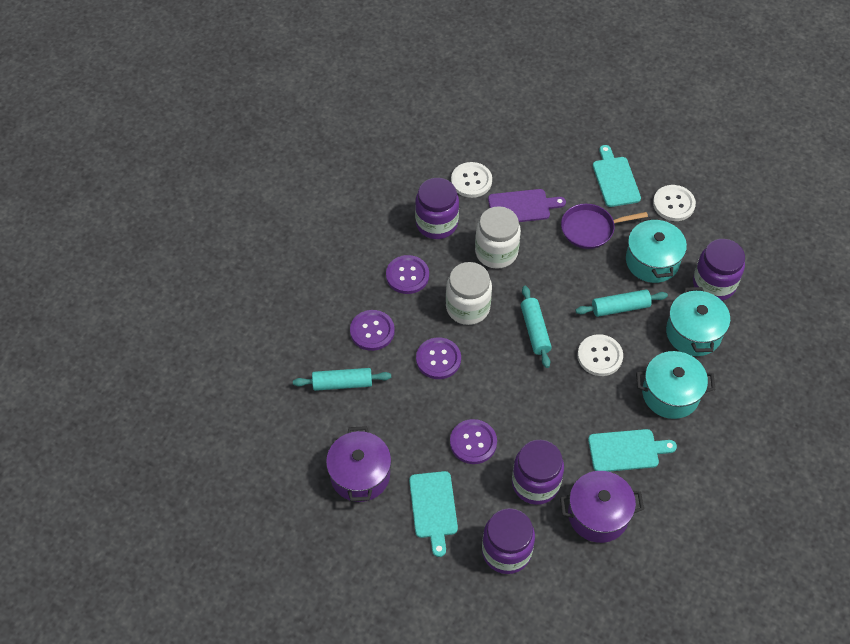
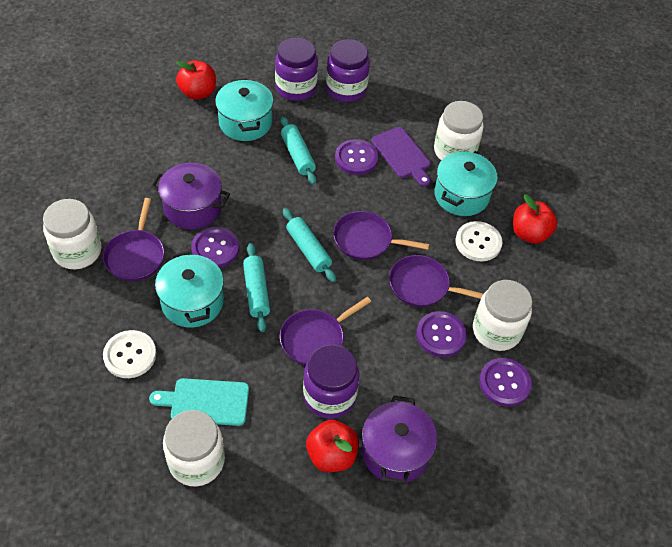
purple jar: 4 -> 3
purple pan: 1 -> 4
red apple: 0 -> 3
turquoise cutting board: 3 -> 1
white button: 3 -> 2
white jar: 2 -> 4

